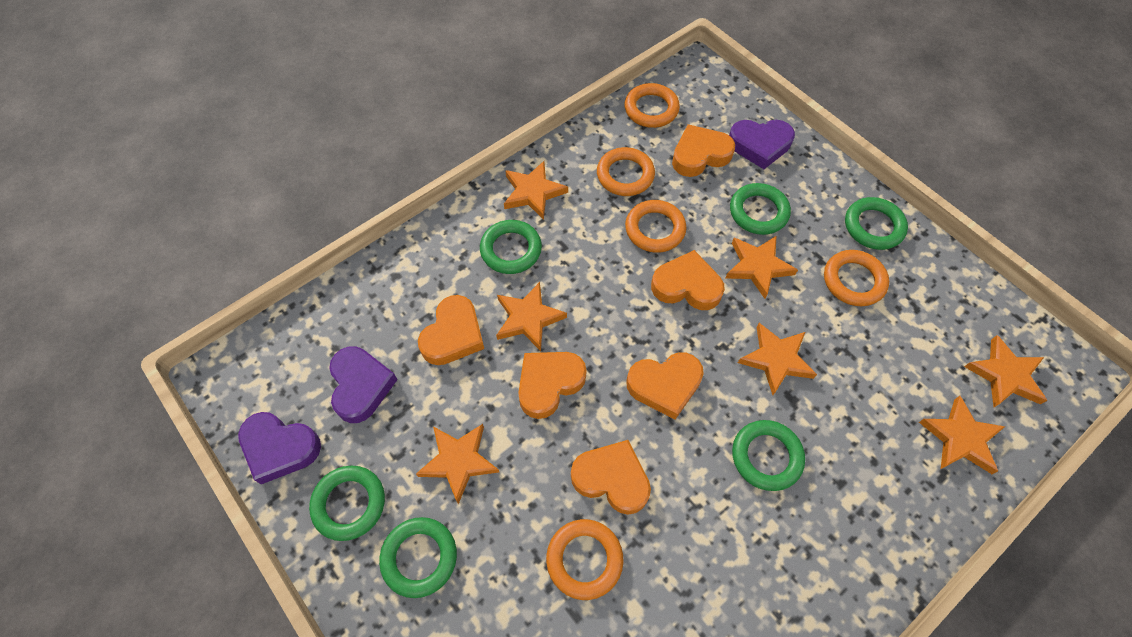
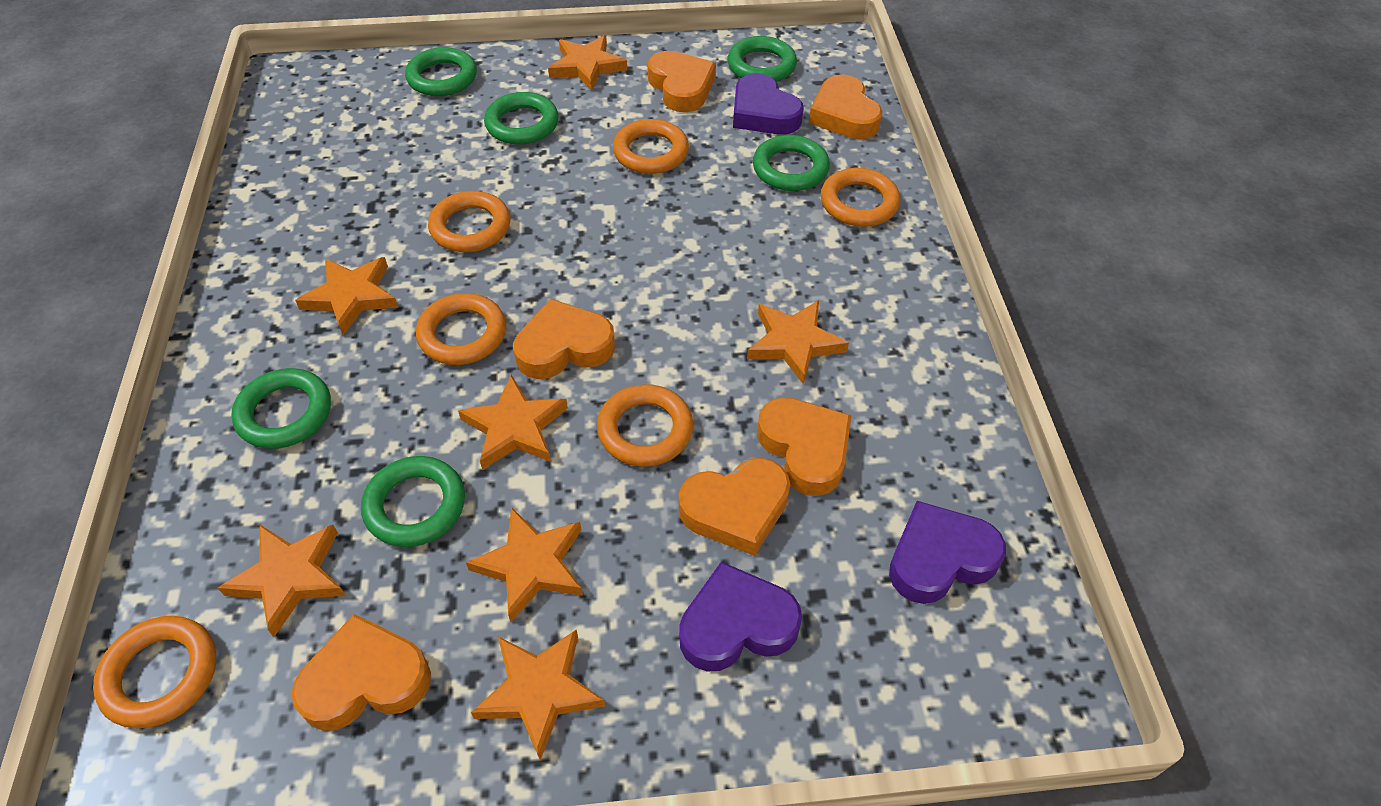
orange ring: 5 -> 6

